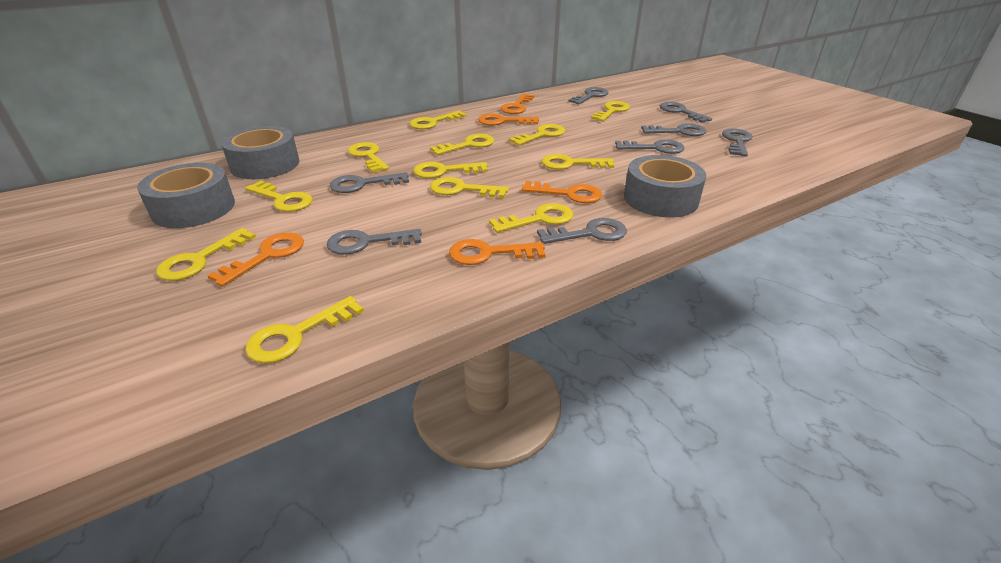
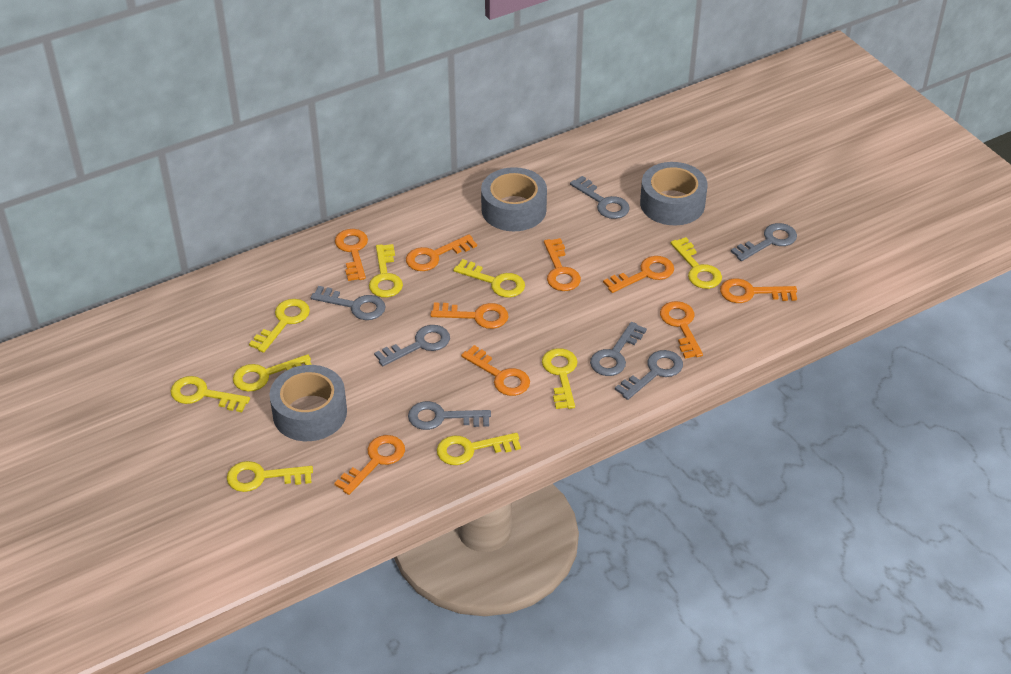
grey key: 8 -> 7
orange key: 5 -> 9
yellow key: 12 -> 9

